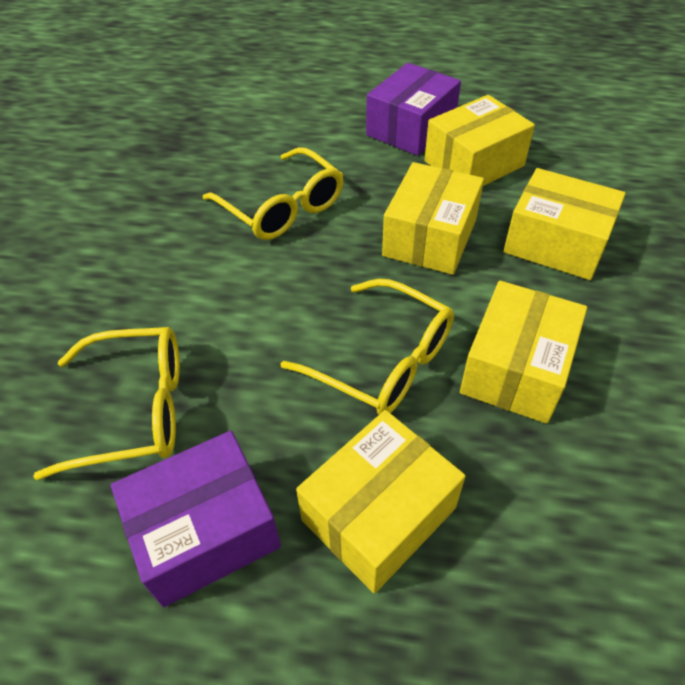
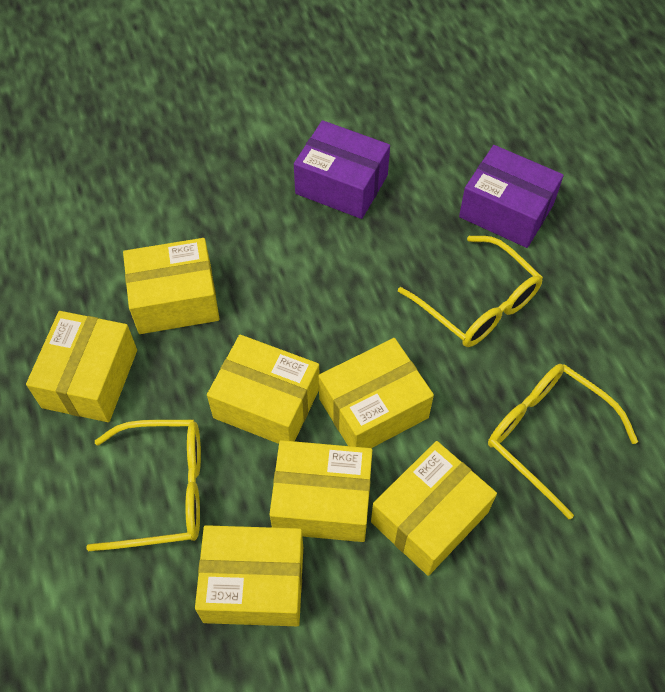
yellow box: 5 -> 7

